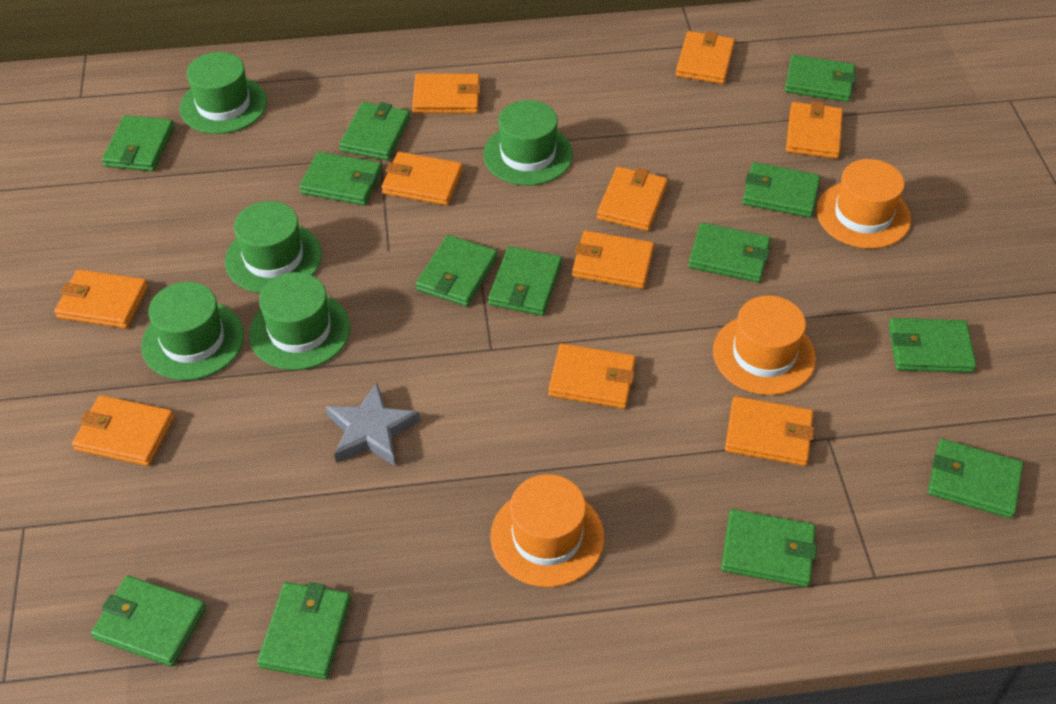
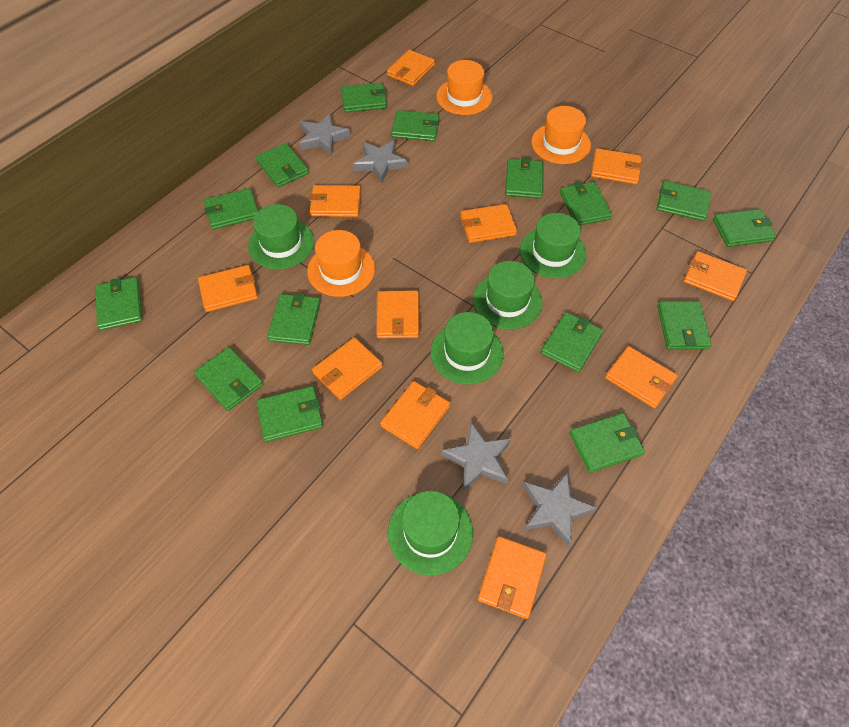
green wallet: 13 -> 15
grey star: 1 -> 4
orange wallet: 10 -> 11

